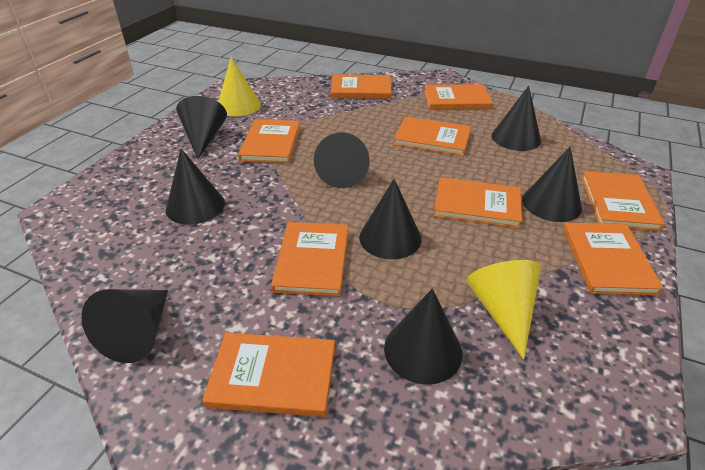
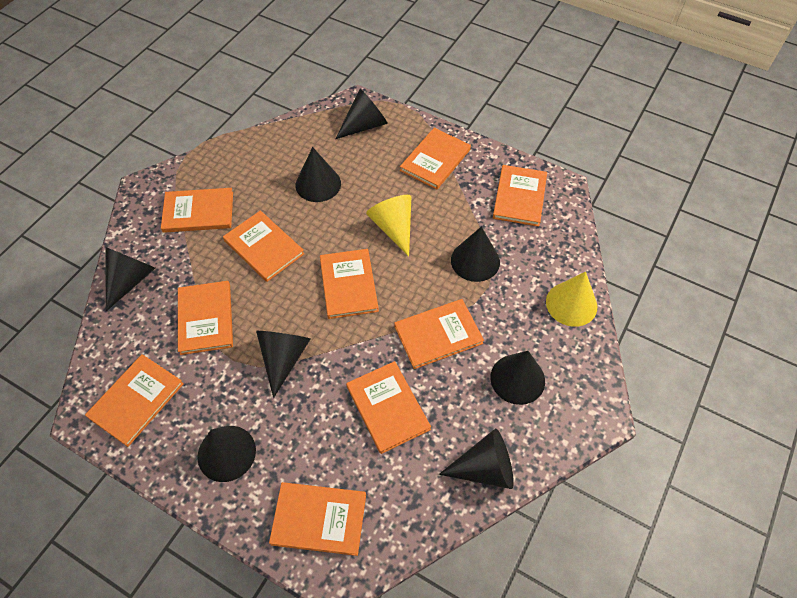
orange book: 9 -> 10

